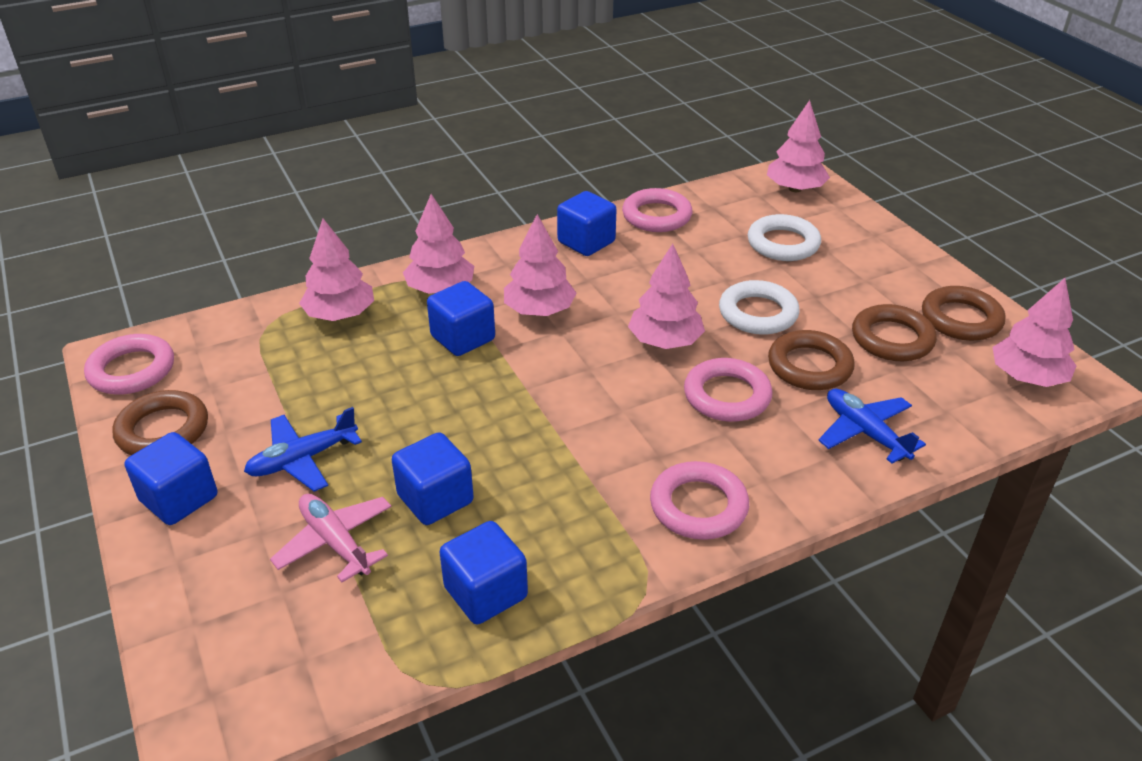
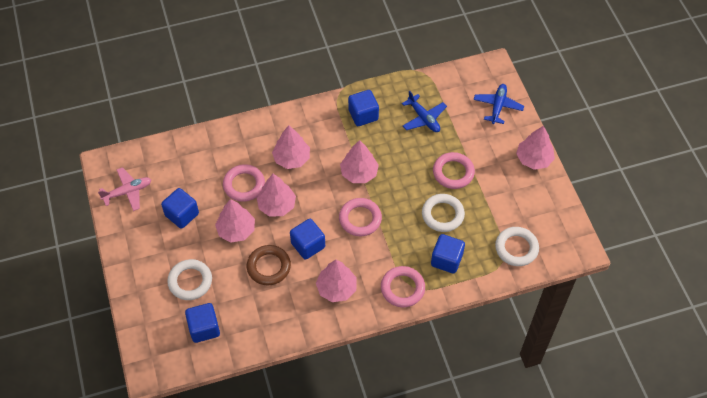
brown ring: 4 -> 1
white ring: 2 -> 3

